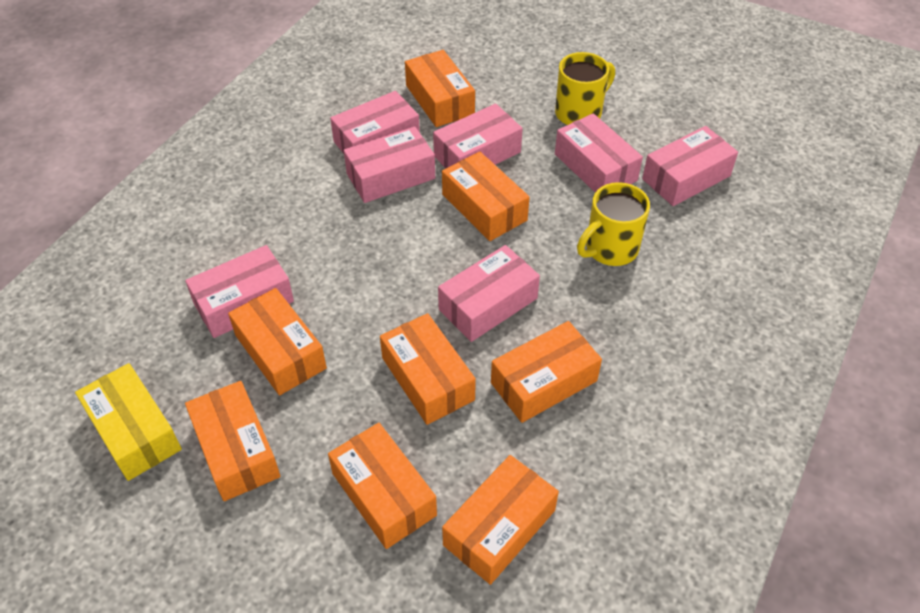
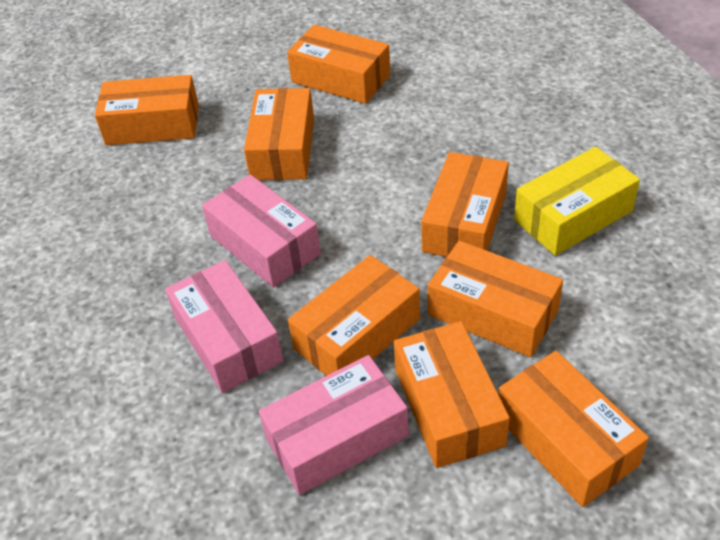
pink box: 7 -> 3
yellow mug: 2 -> 0

